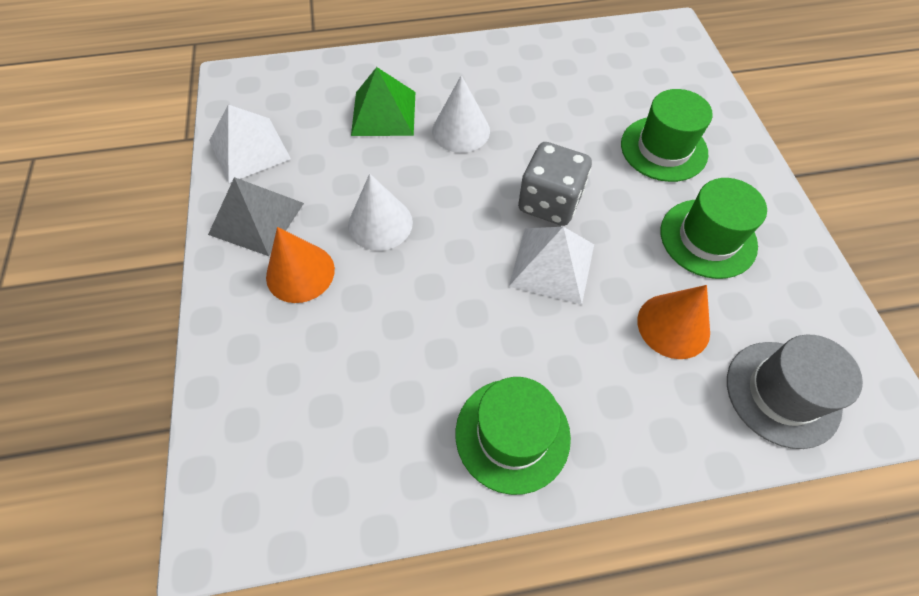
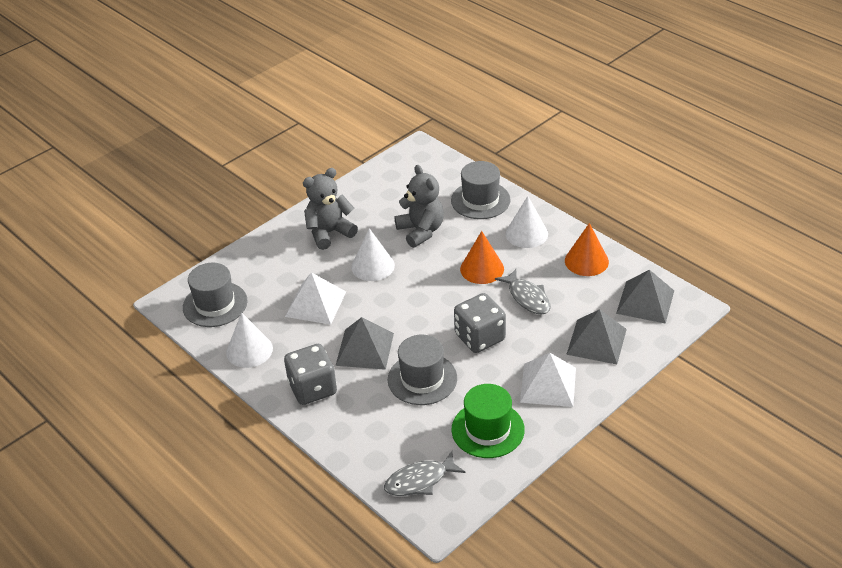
green hat: 3 -> 1
green pyramid: 1 -> 0
grey dice: 1 -> 2
grey fish: 0 -> 2
grey hat: 1 -> 3
grey pyramid: 1 -> 3
grey teddy bear: 0 -> 2
white cone: 2 -> 3

